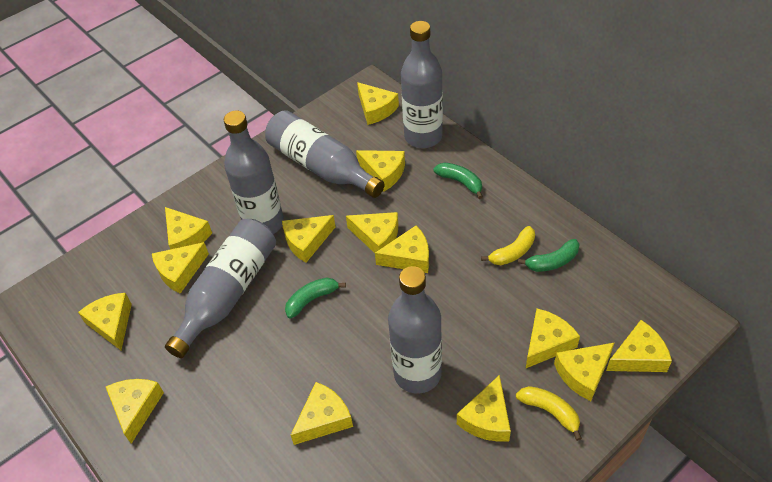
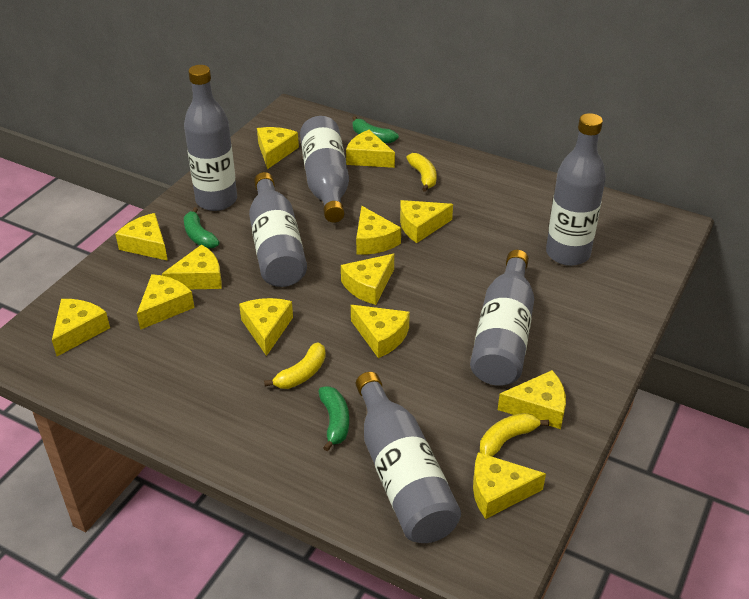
grey bottle: 5 -> 6
yellow banana: 2 -> 3
yellow cheese: 14 -> 13

